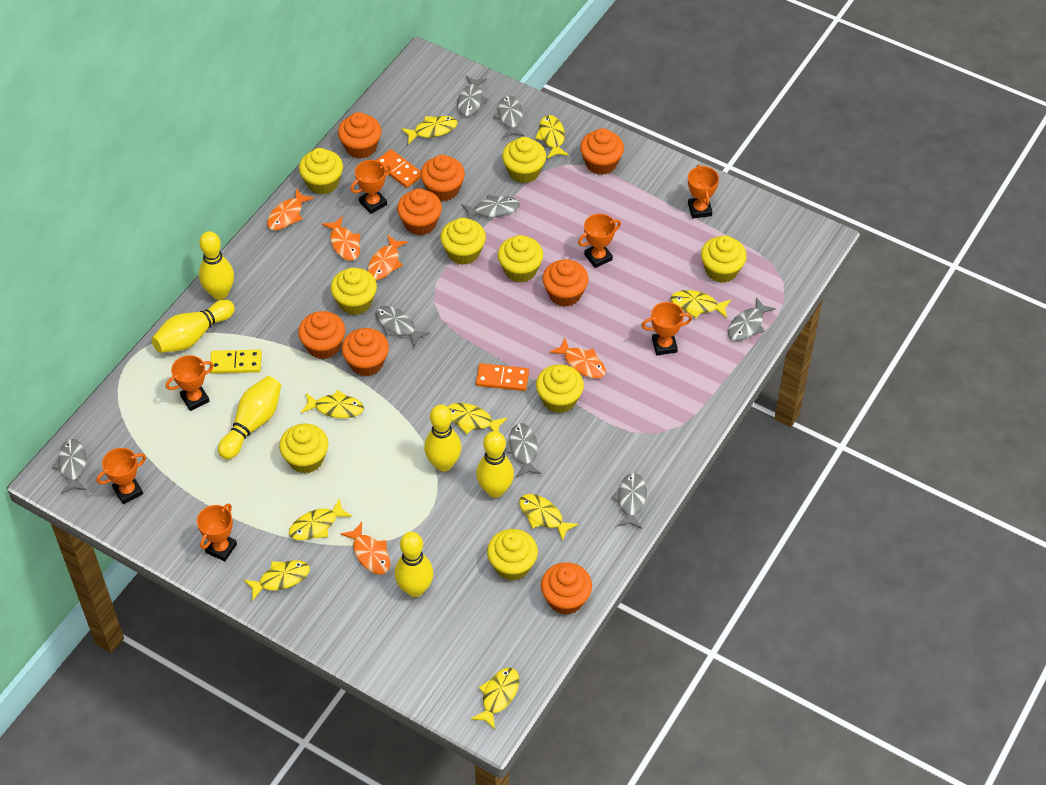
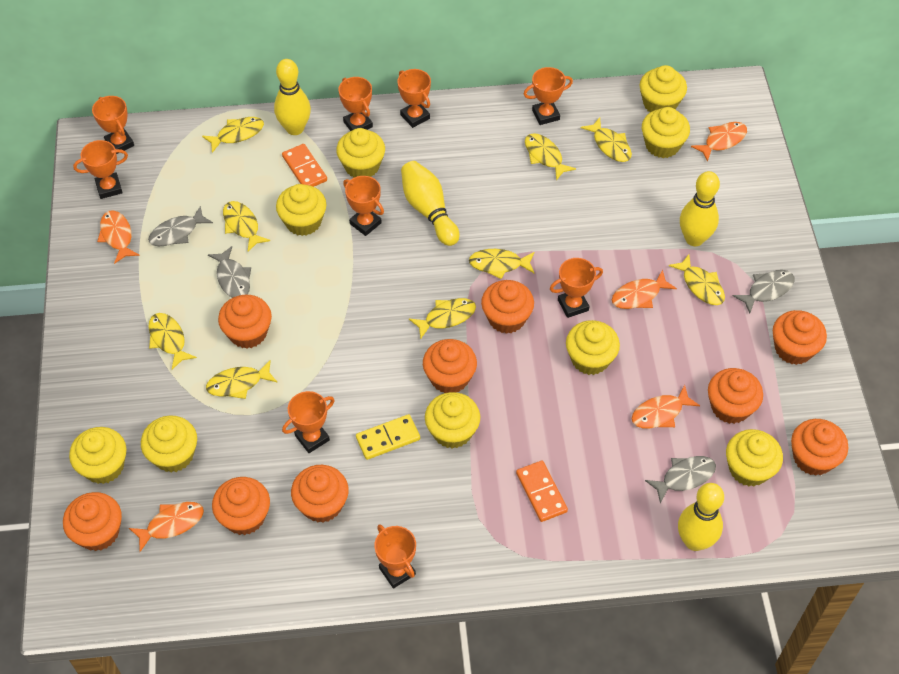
grey fish: 8 -> 4
orange cupcake: 8 -> 9
orange trophy: 7 -> 9
yellow bowling pin: 6 -> 4

